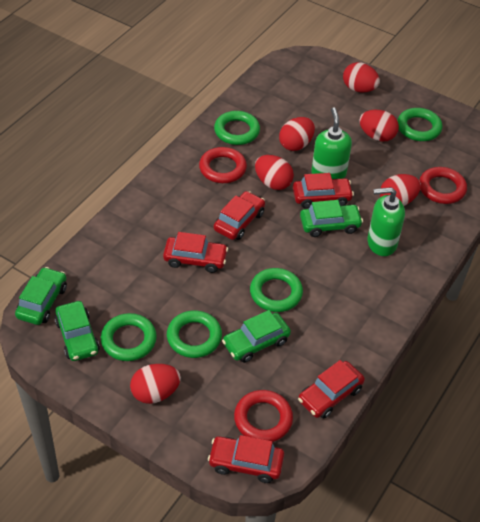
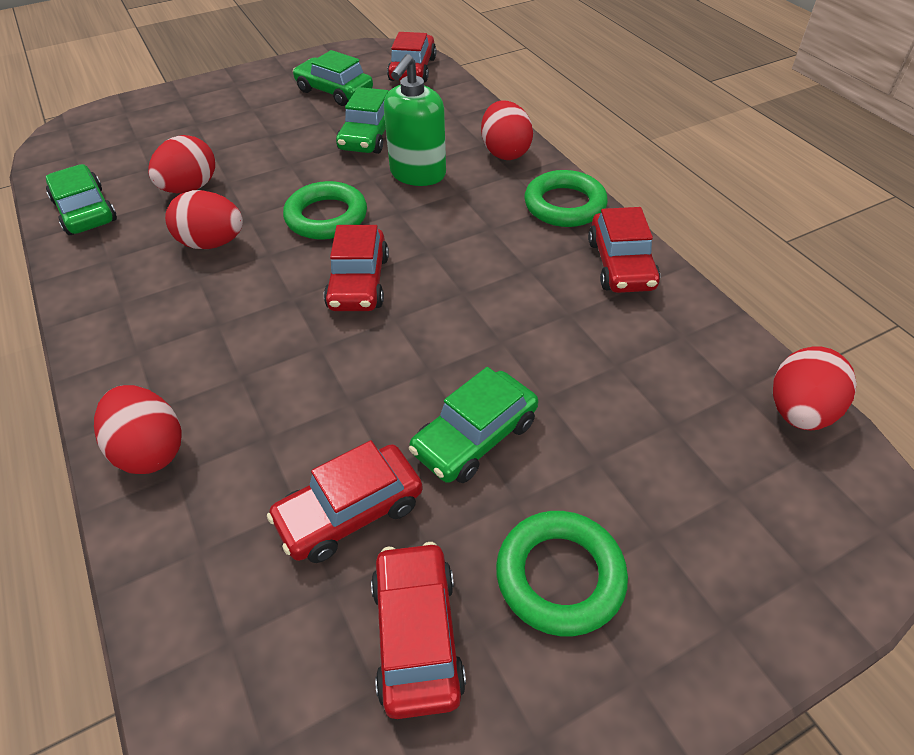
green ring: 5 -> 3
green soap dispenser: 2 -> 1
red egg: 6 -> 5
red ring: 3 -> 0

